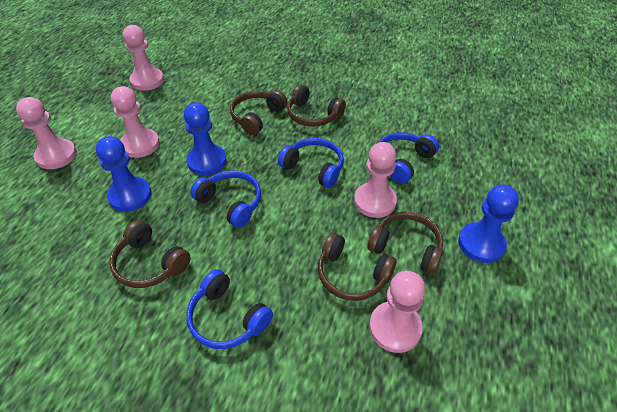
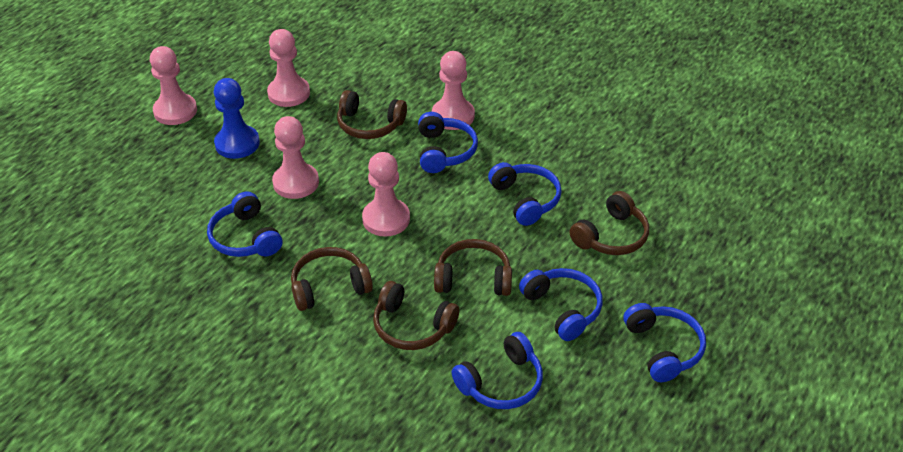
blue headphones: 4 -> 6
blue pawn: 3 -> 1

